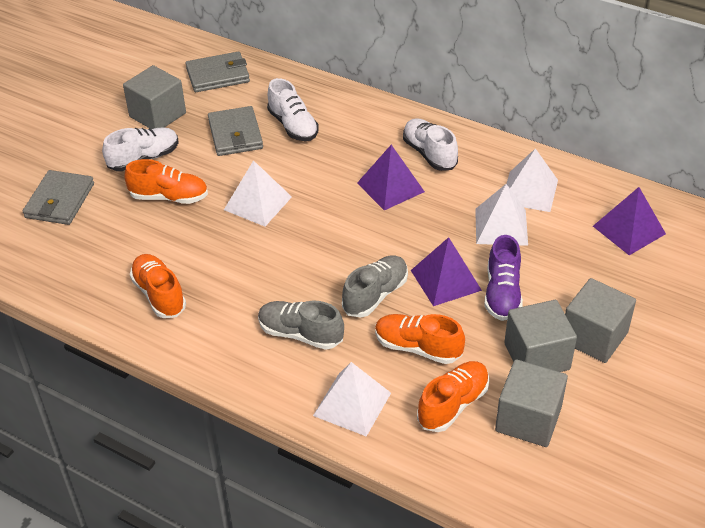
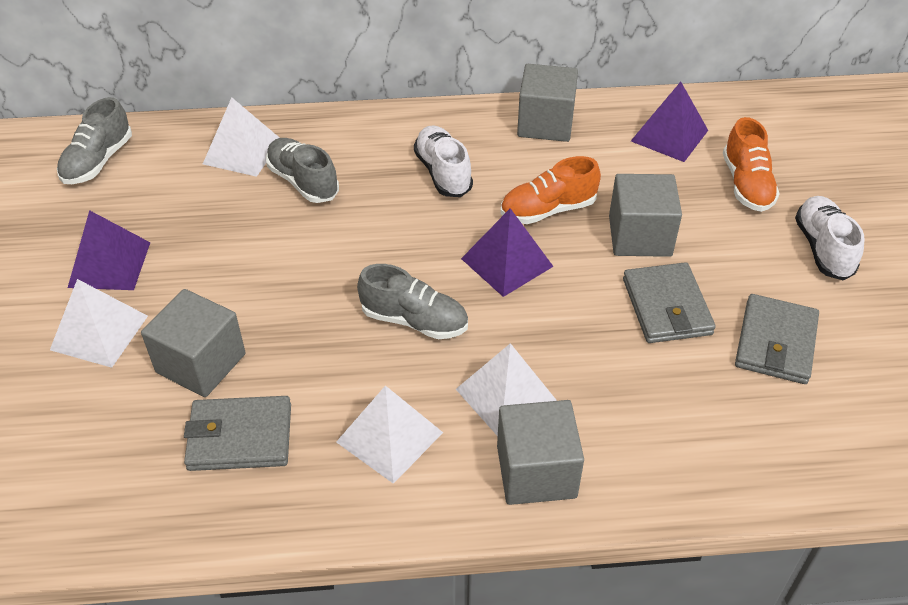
grey shoe: 2 -> 3
orange shoe: 4 -> 2
purple shoe: 1 -> 0
white shoe: 3 -> 2

